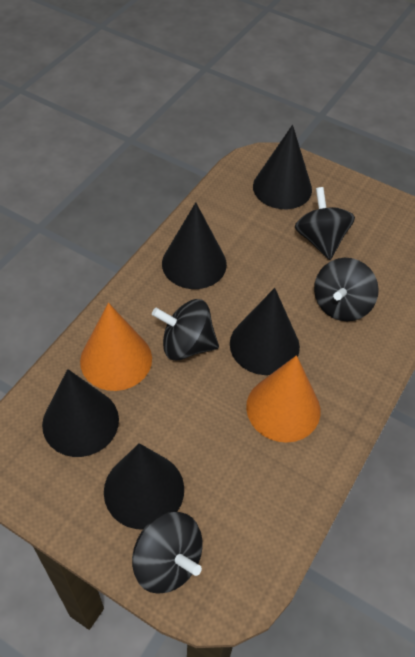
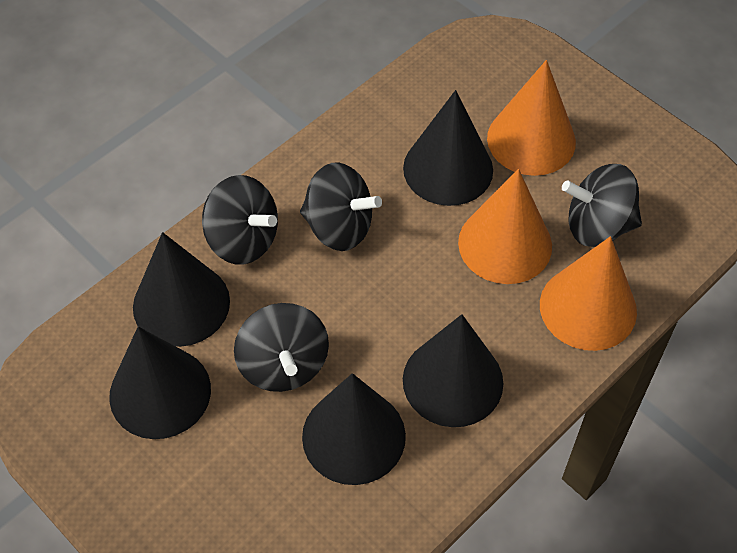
orange cone: 2 -> 3

